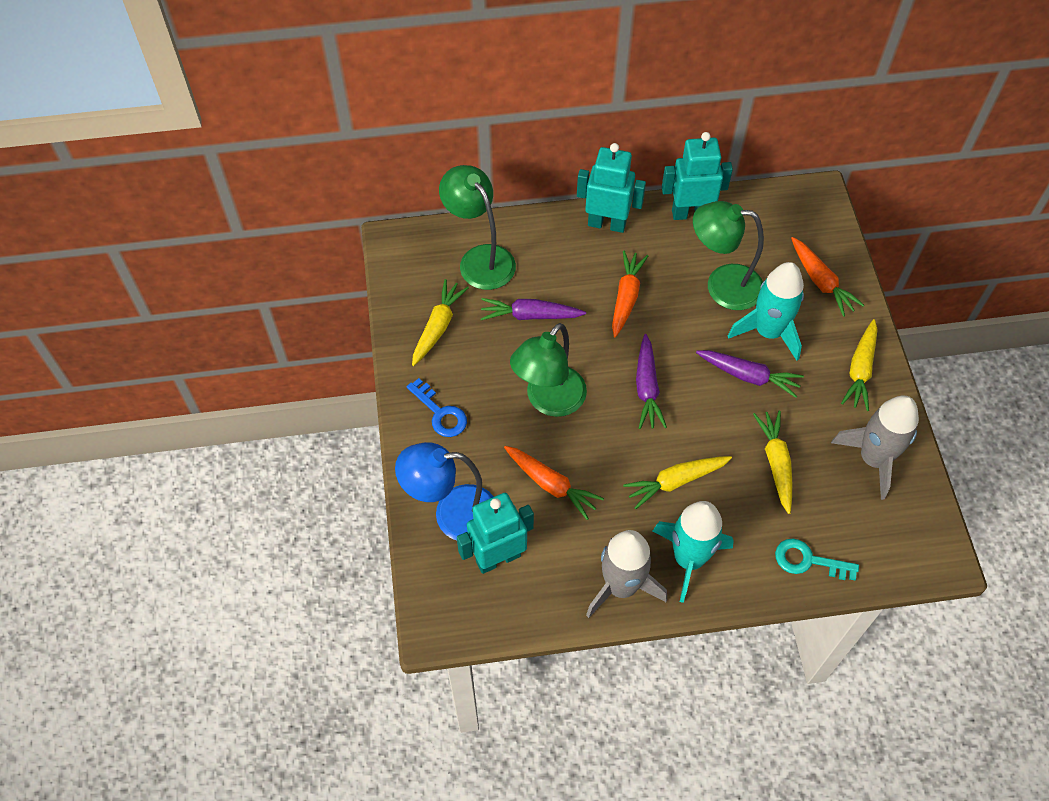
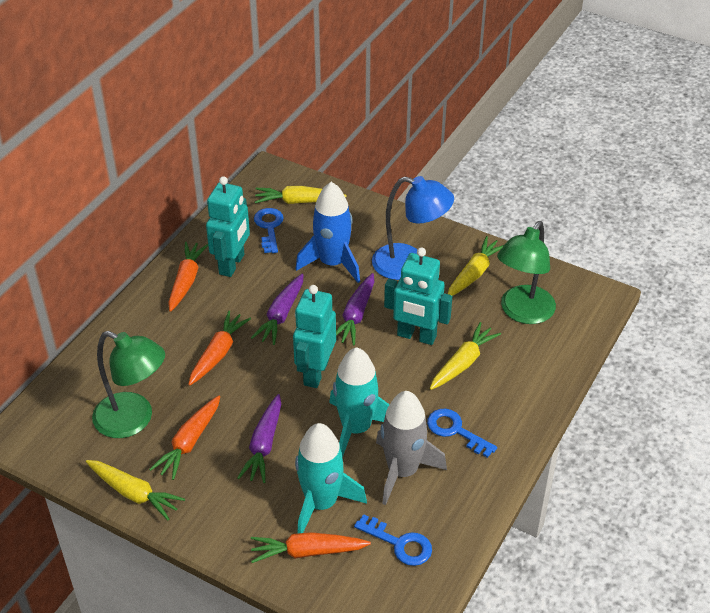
blue key: 1 -> 3
blue rocket: 0 -> 1
green lamp: 3 -> 2
grey rocket: 2 -> 1
orange carrot: 3 -> 4
turquoise key: 1 -> 0

